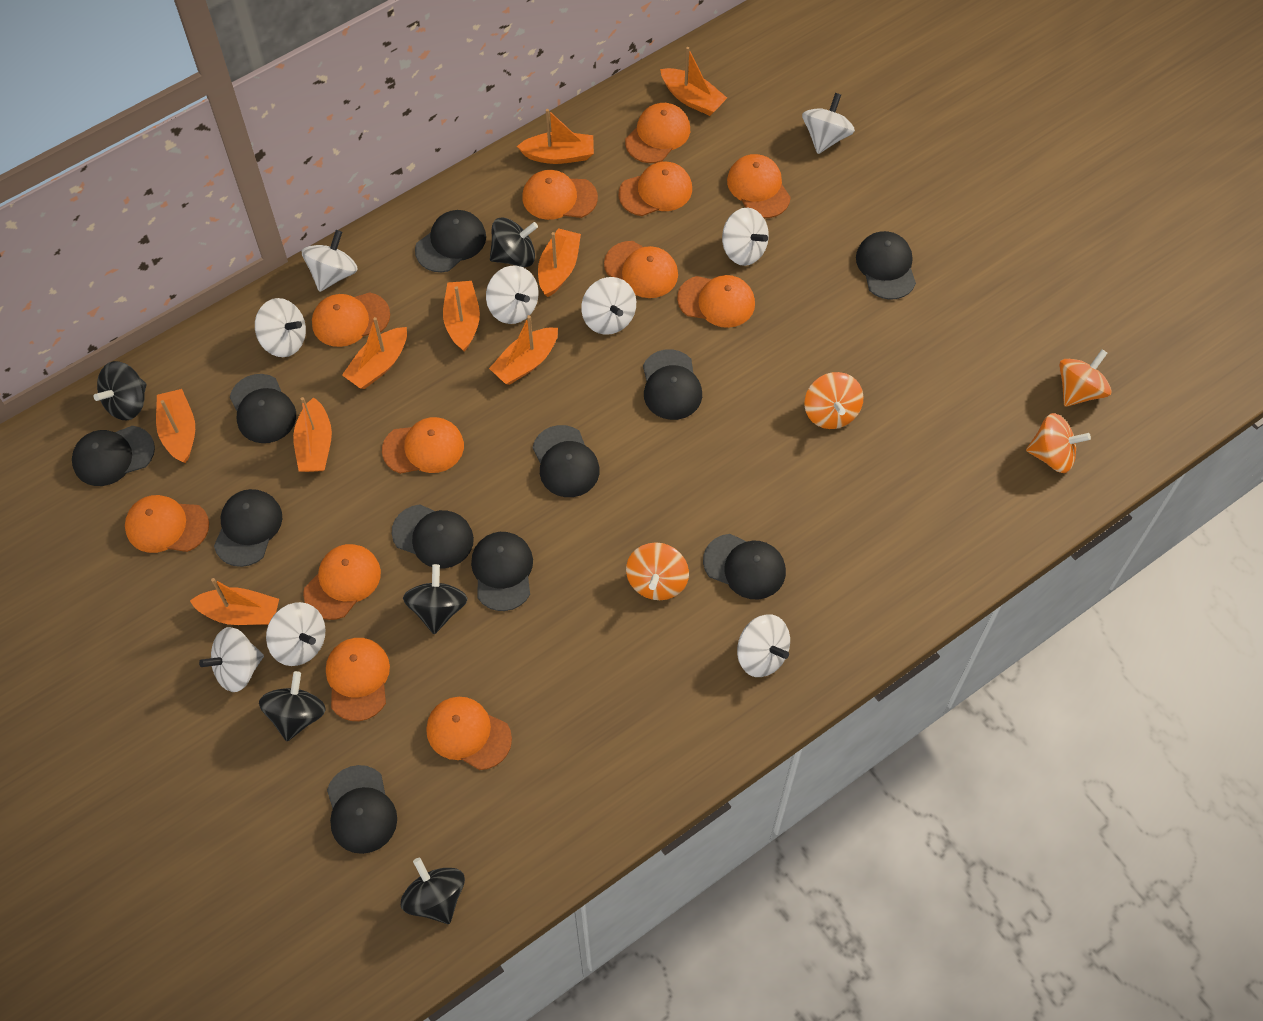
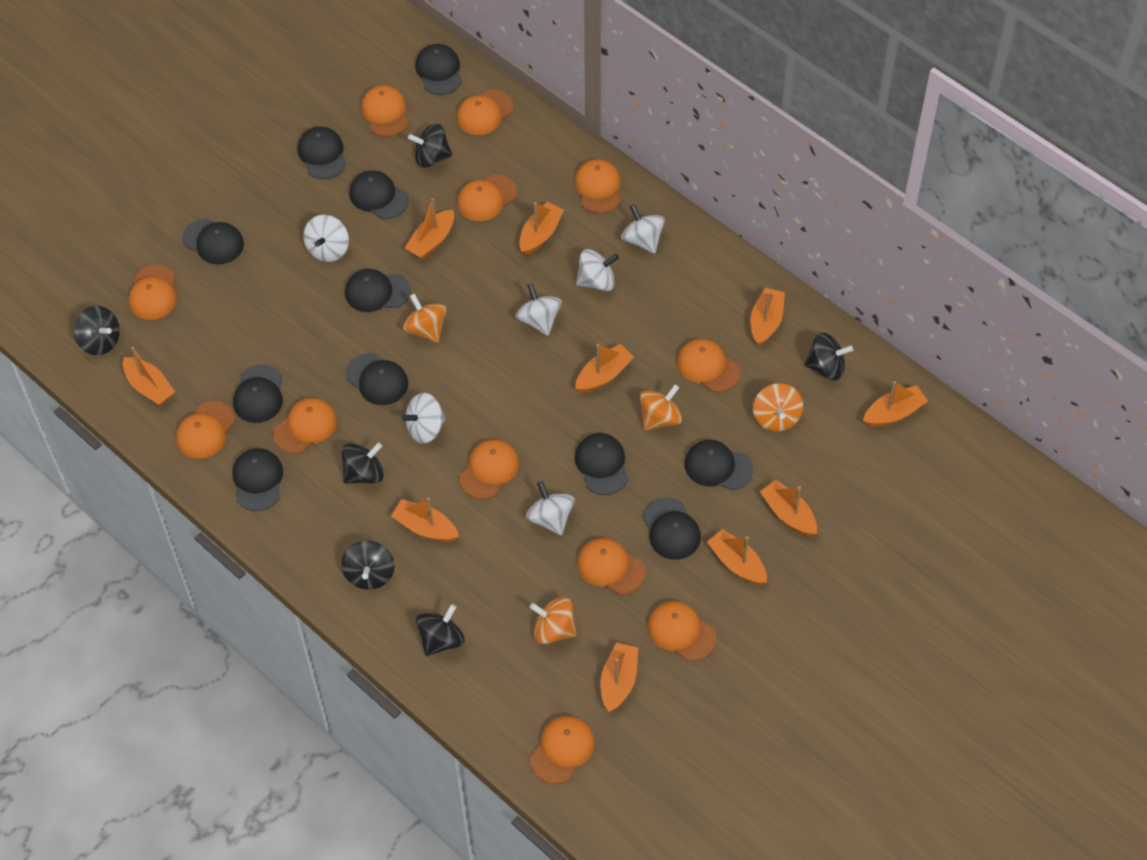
black spinning top: 5 -> 6
orange boat: 9 -> 10
white spinning top: 9 -> 6

